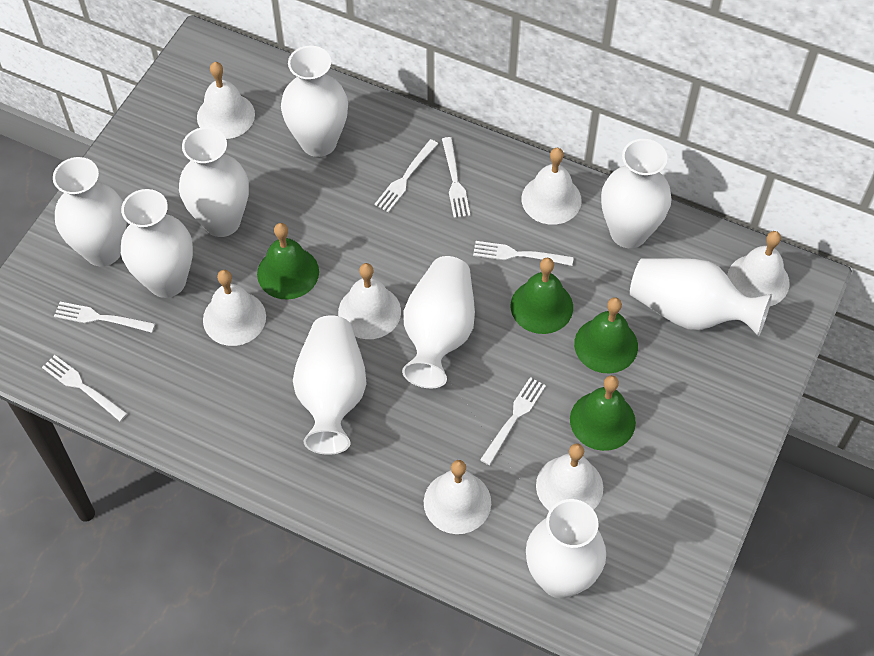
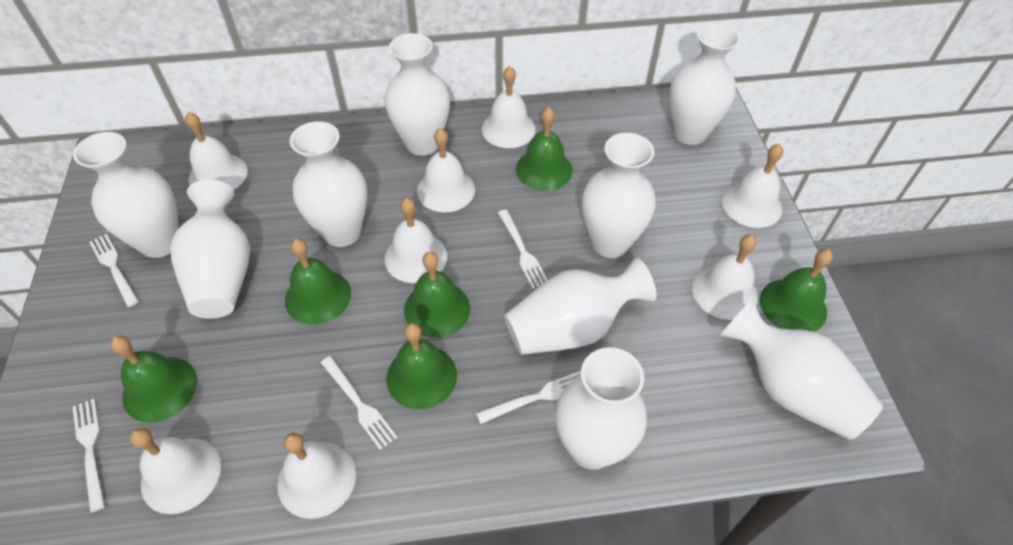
green bell: 4 -> 6
white bell: 7 -> 8
white fork: 6 -> 5

